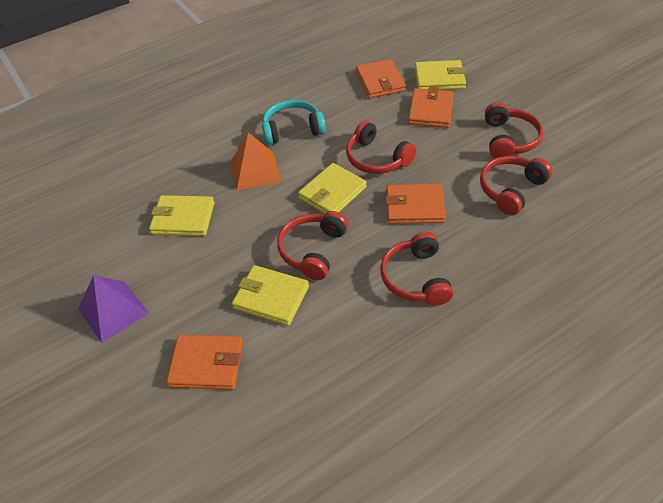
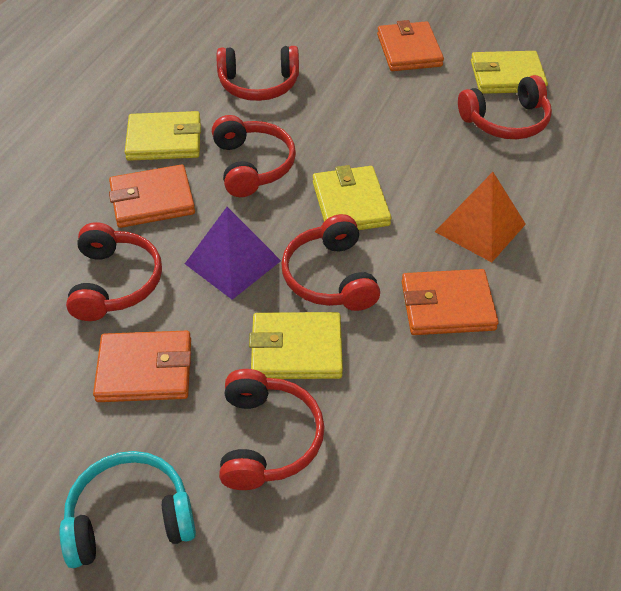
red headphones: 5 -> 6

